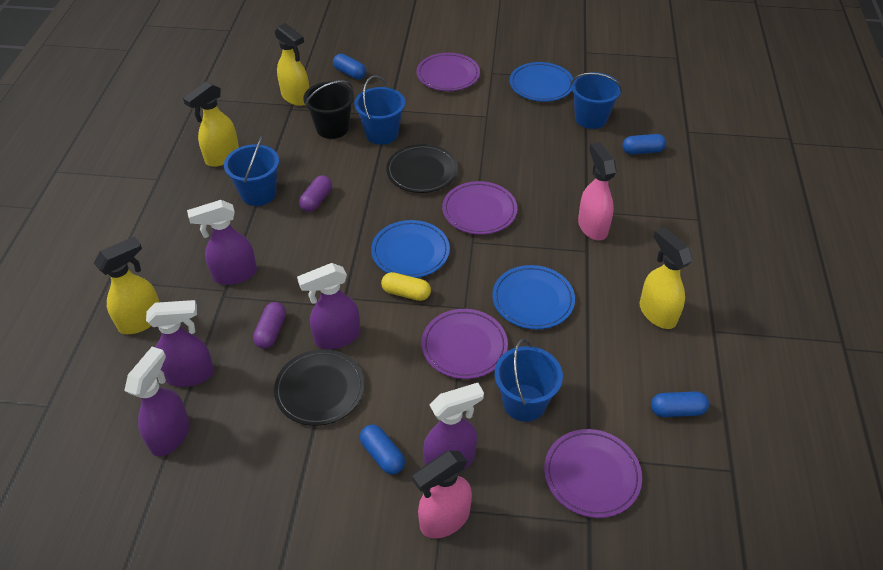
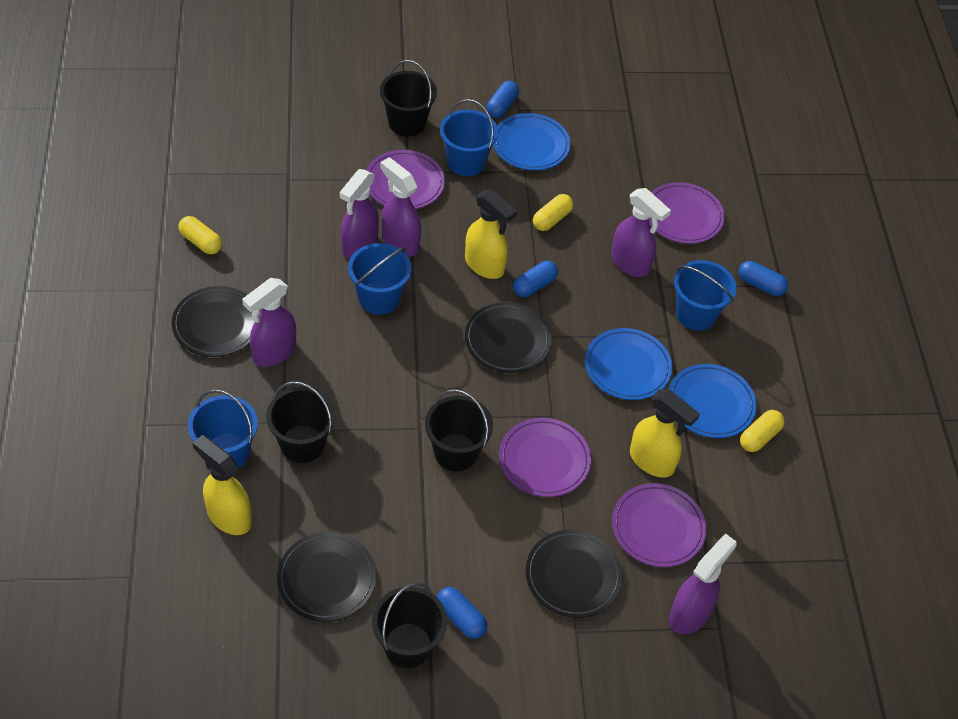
black bucket: 1 -> 4
black plate: 2 -> 4
pink spray bottle: 2 -> 0
purple capsule: 2 -> 0
yellow capsule: 1 -> 3
yellow spray bottle: 4 -> 3

